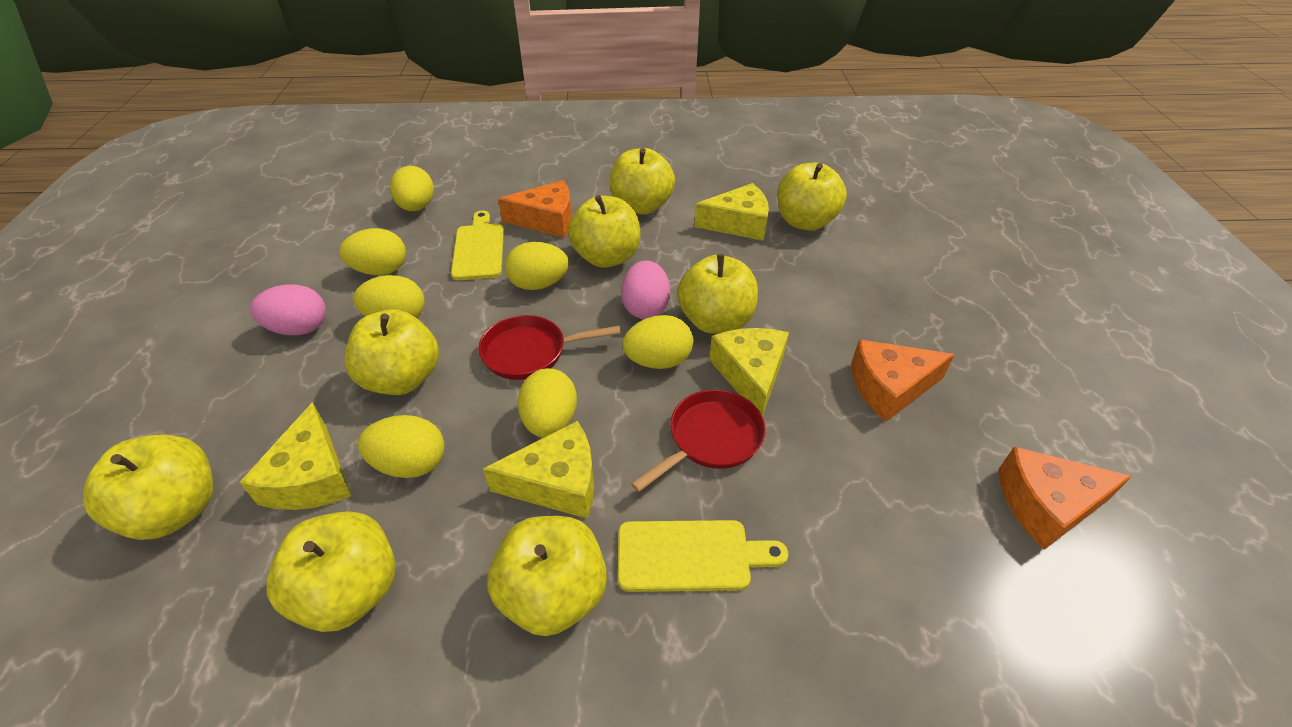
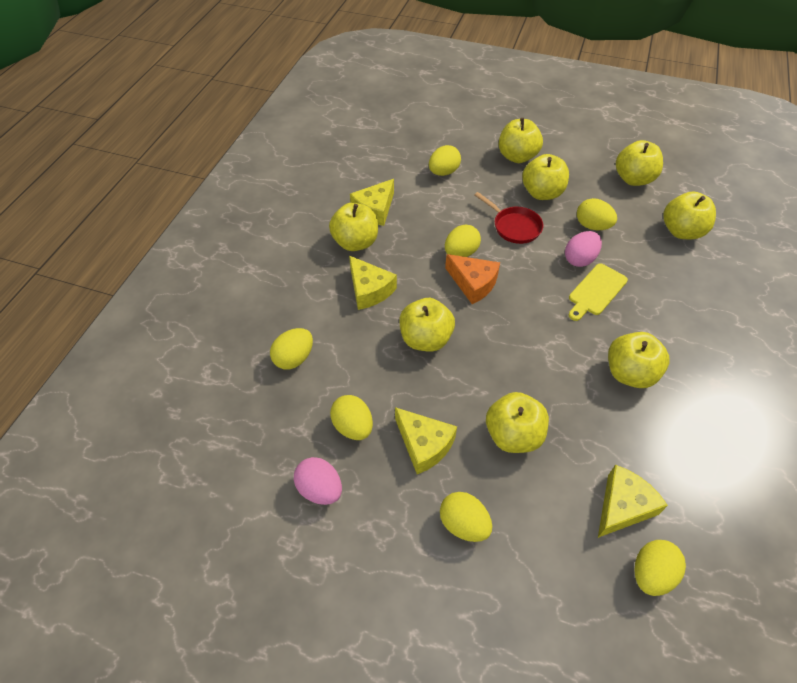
orange cheese: 3 -> 1
red pan: 2 -> 1
yellow cutting board: 2 -> 1

